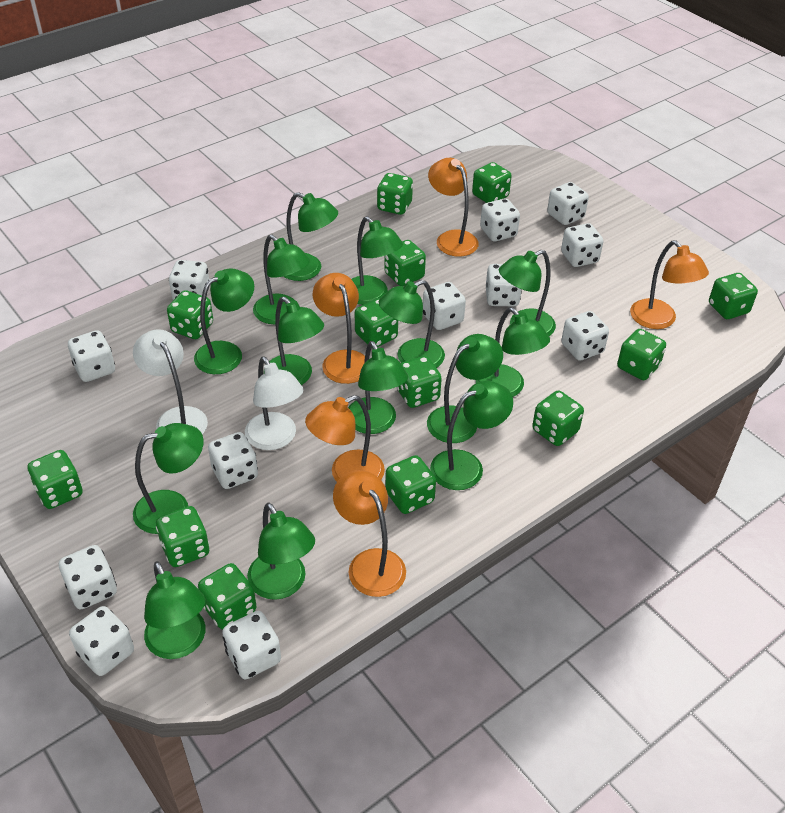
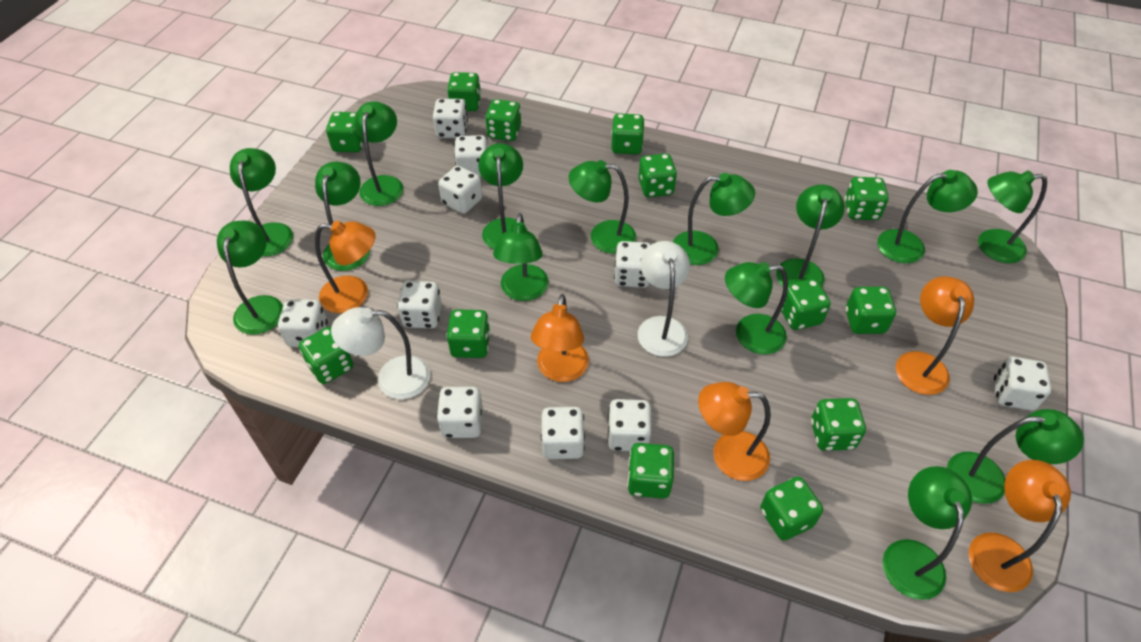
white dice: 12 -> 10

